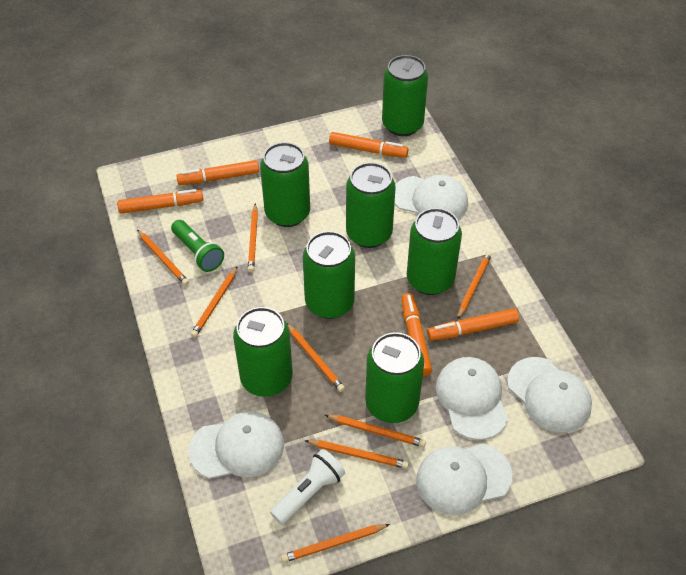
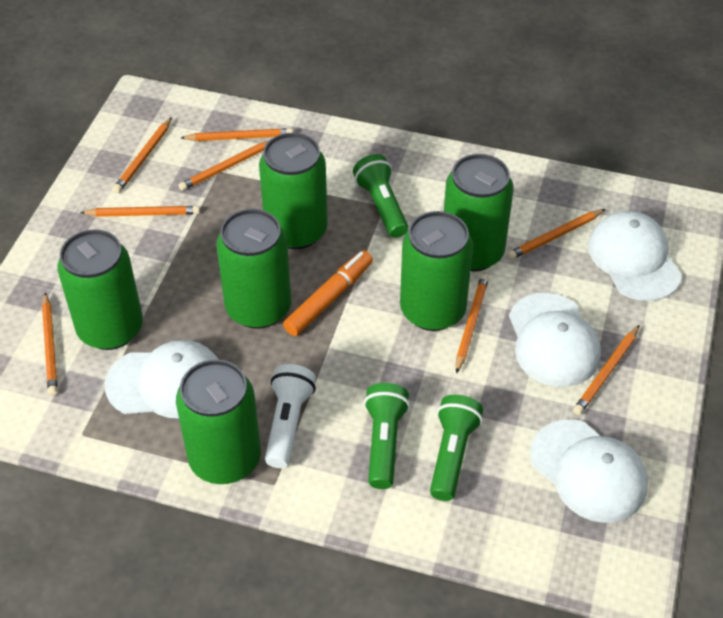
green can: 7 -> 6
green flashlight: 1 -> 3
orange marker: 5 -> 1
white cap: 5 -> 4

